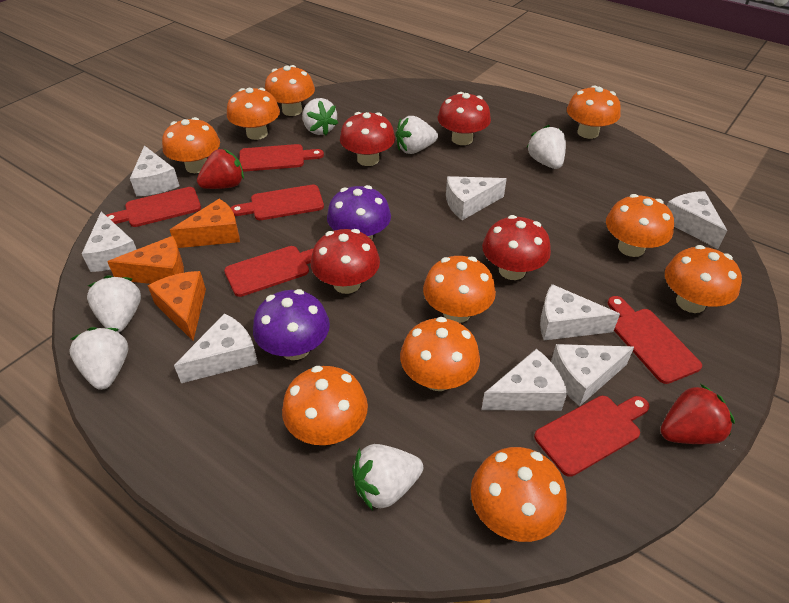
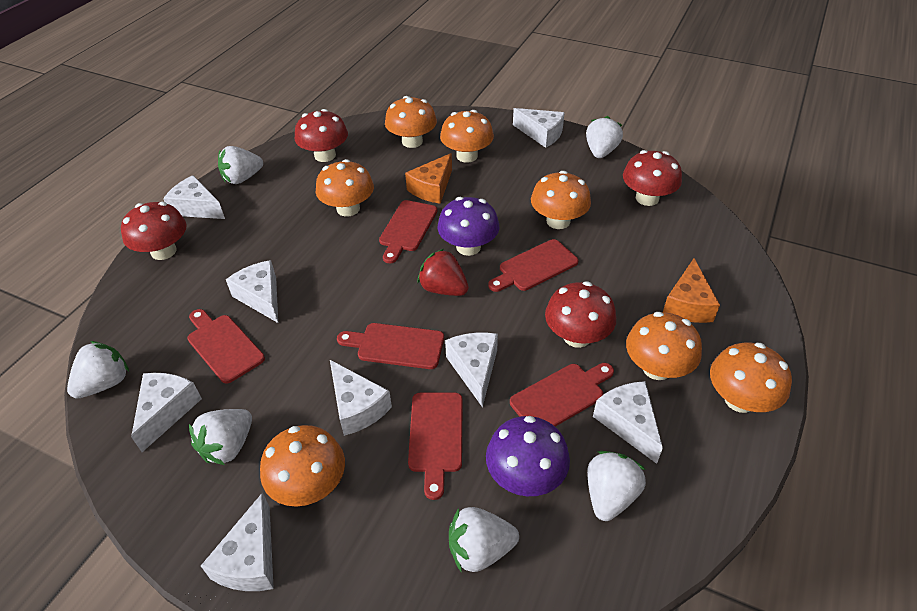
orange cheese: 3 -> 2
orange mushroom: 10 -> 7
red strawberry: 2 -> 1

